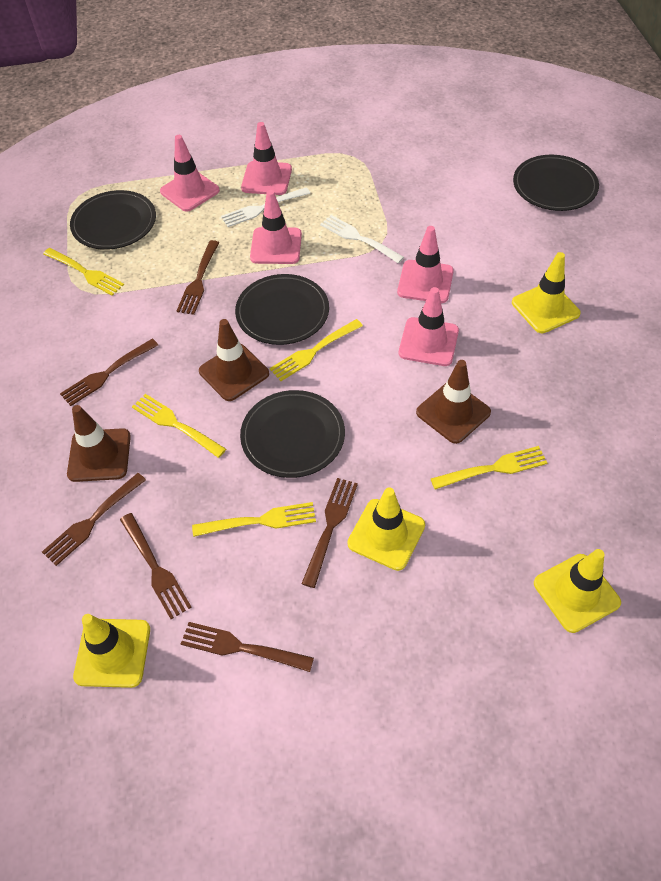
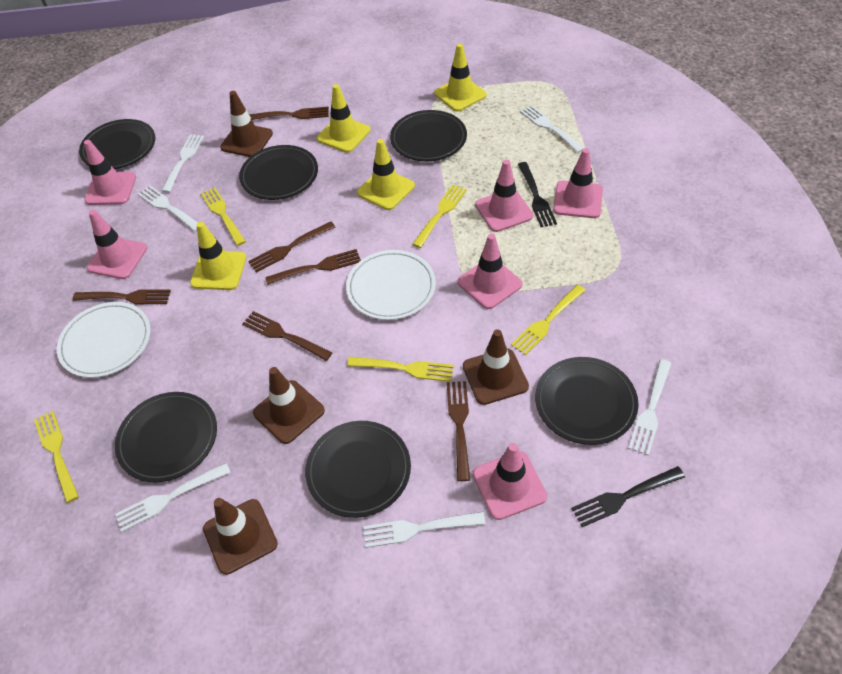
black fork: 0 -> 2
black plate: 4 -> 6
brown traffic cone: 3 -> 4
pink traffic cone: 5 -> 6
white fork: 2 -> 6
white plate: 0 -> 2

